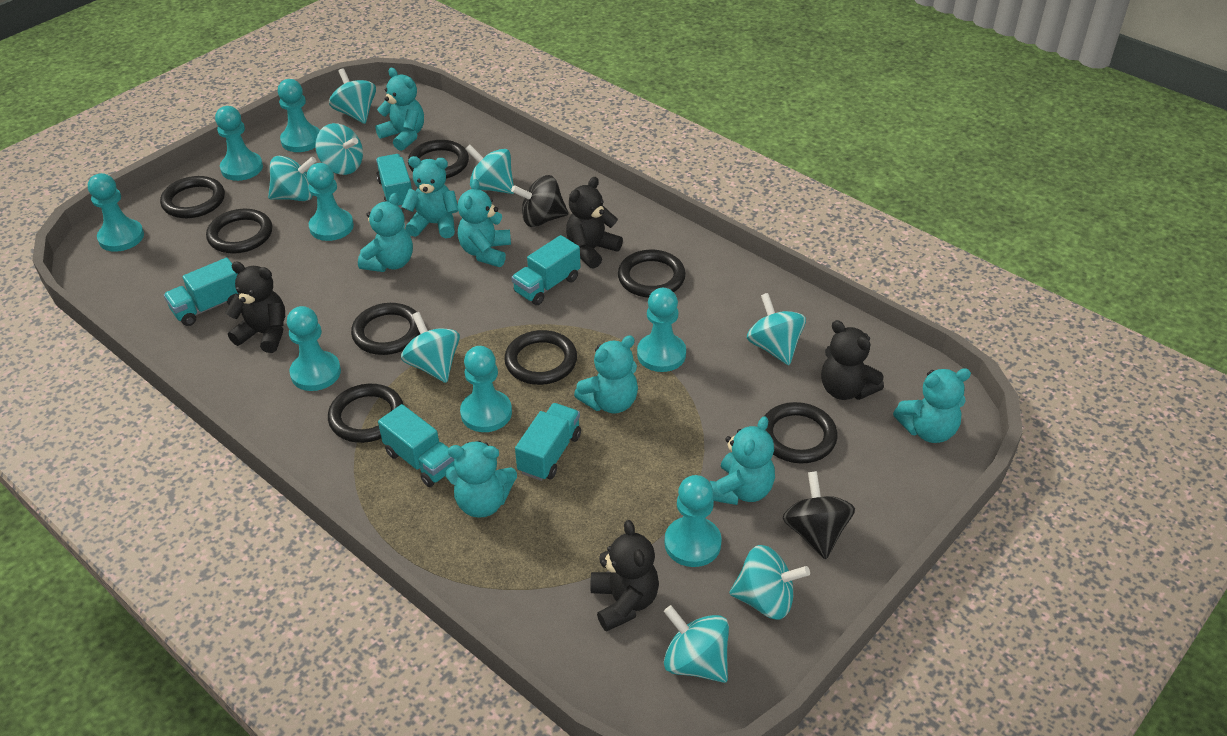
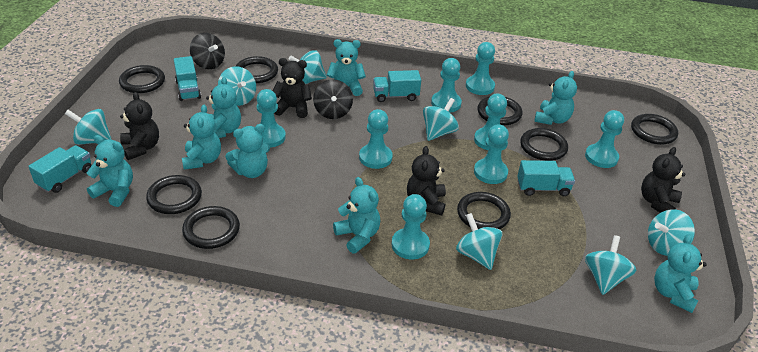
turquoise spinning top: 8 -> 7
turquoise truck: 5 -> 4

